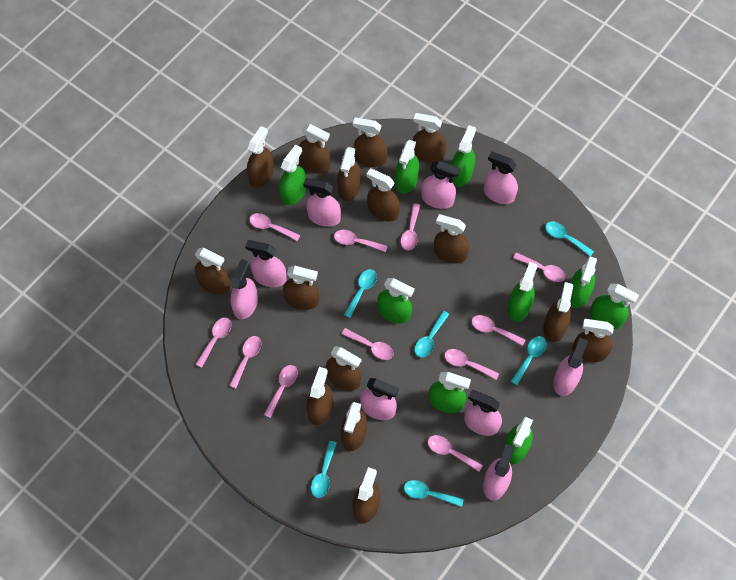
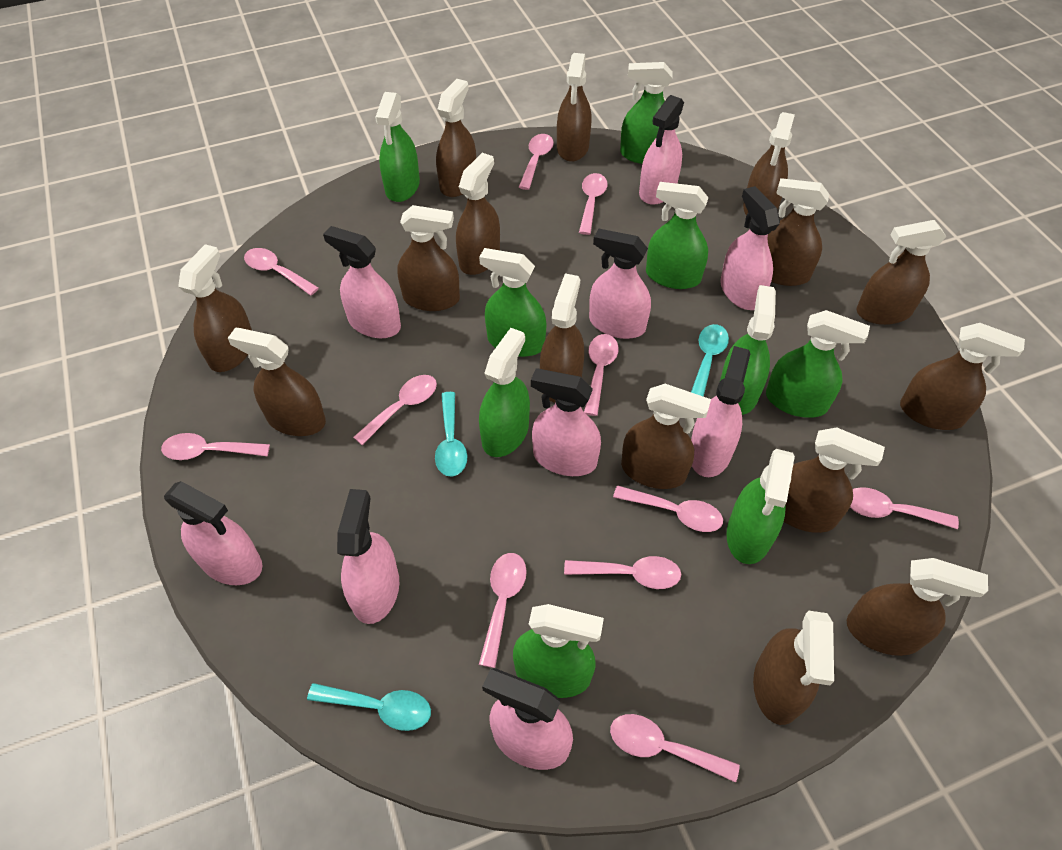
turquoise spoon: 6 -> 3

